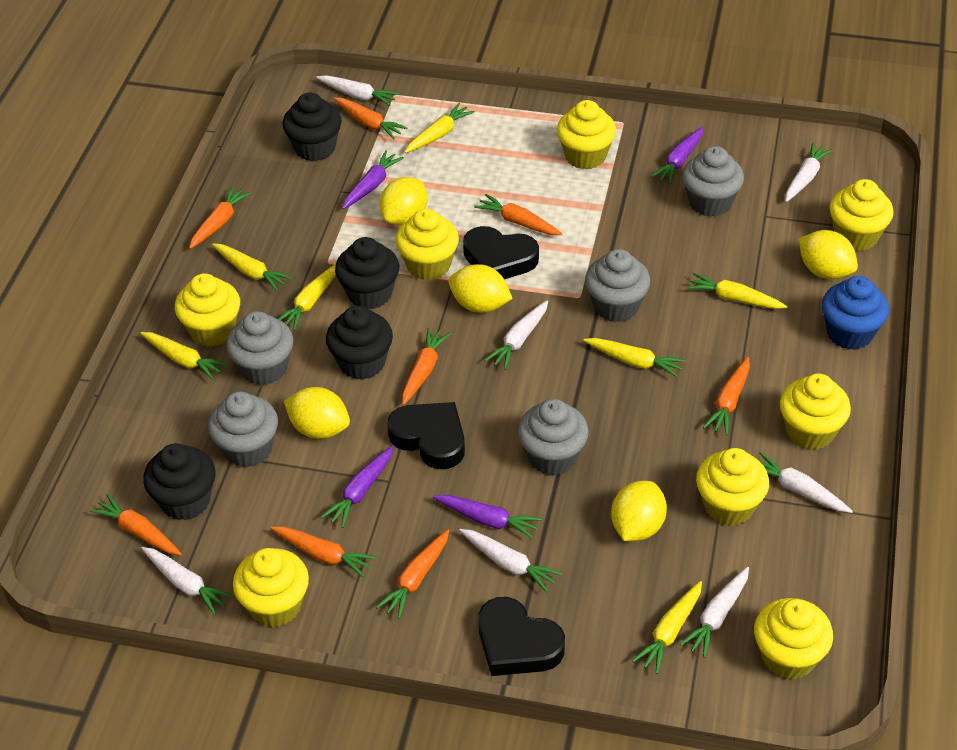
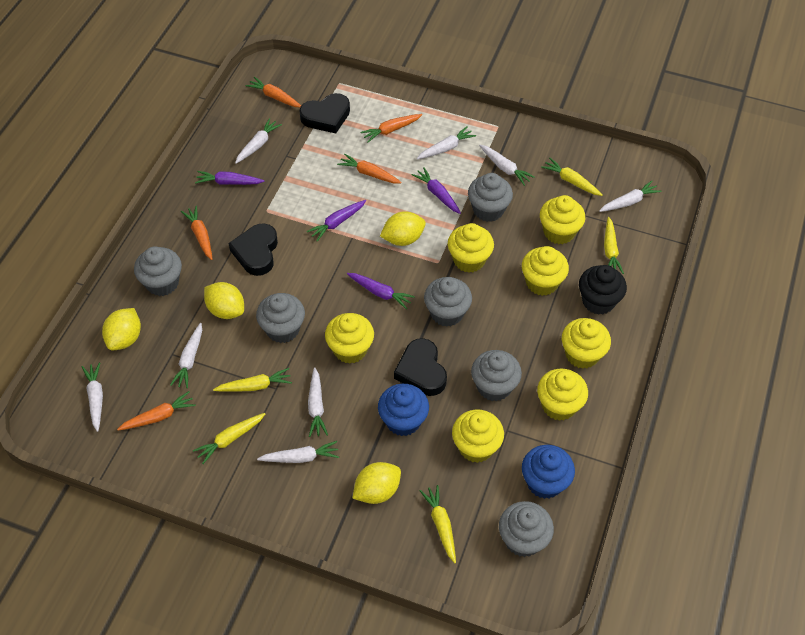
black cupcake: 4 -> 1
blue cupcake: 1 -> 2
grey cupcake: 5 -> 6
orange carrot: 8 -> 5
white carrot: 7 -> 8
yellow carrot: 7 -> 5
yellow cupcake: 8 -> 7
yellow lemon: 5 -> 4

